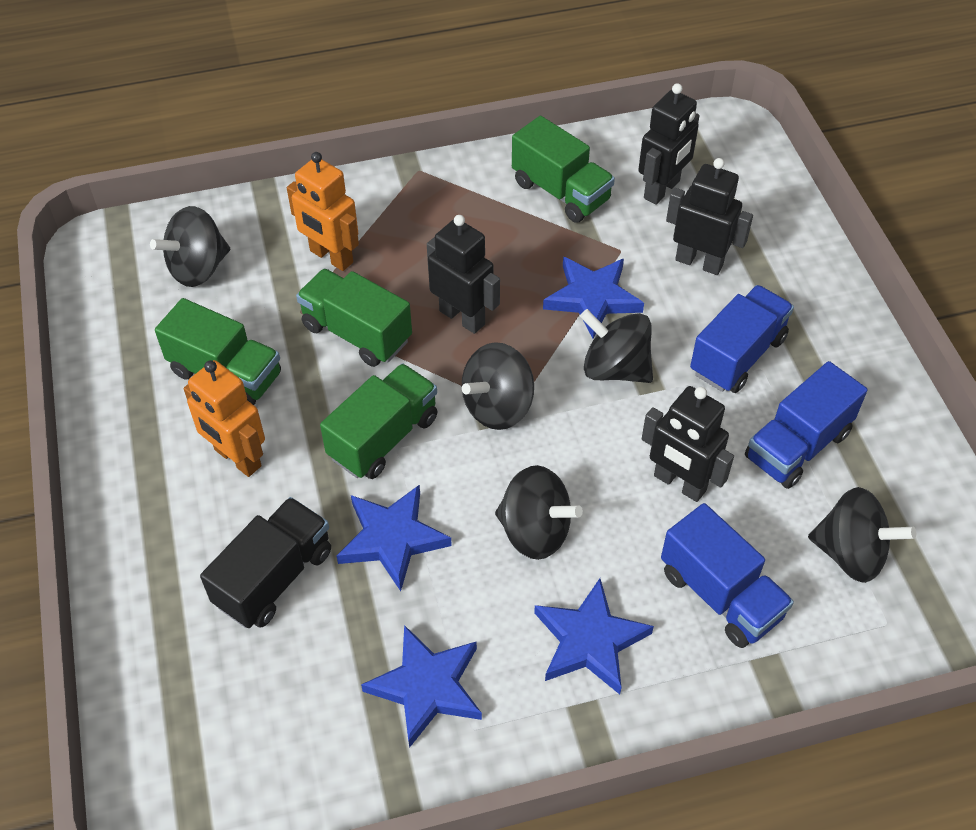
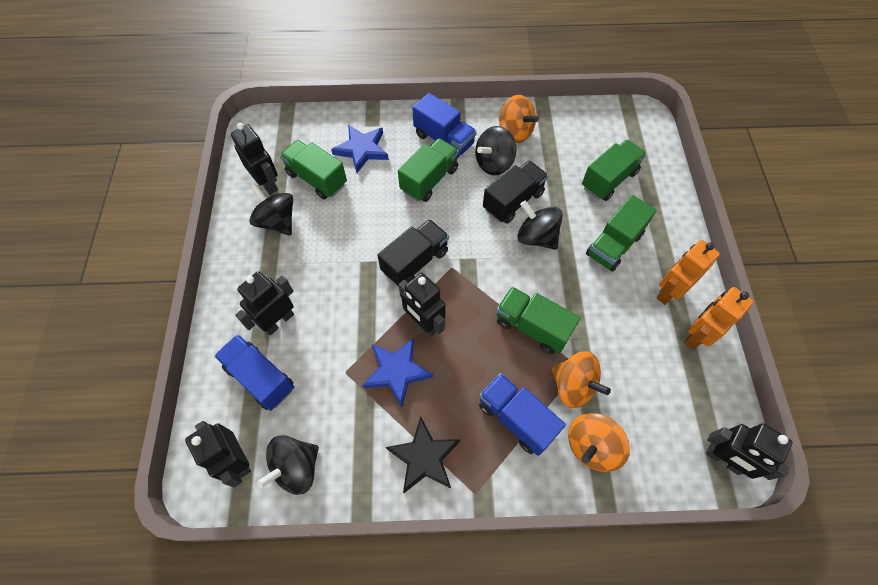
black robot: 4 -> 5
black spinning top: 5 -> 4
black star: 0 -> 1
black truck: 1 -> 2
blue star: 4 -> 2
green truck: 4 -> 5
orange spinning top: 0 -> 3

